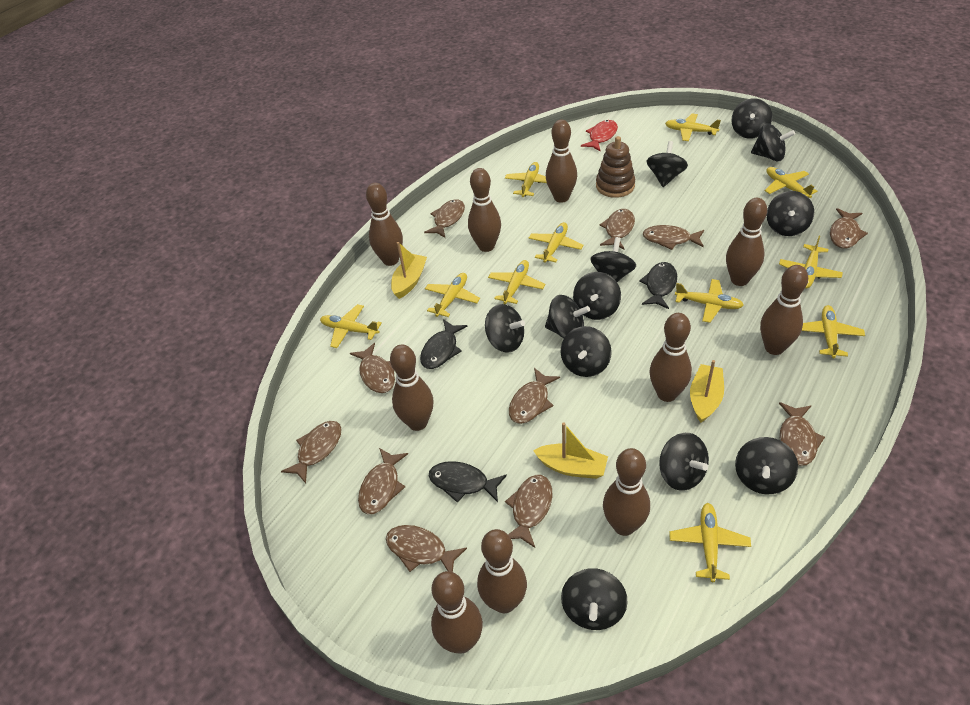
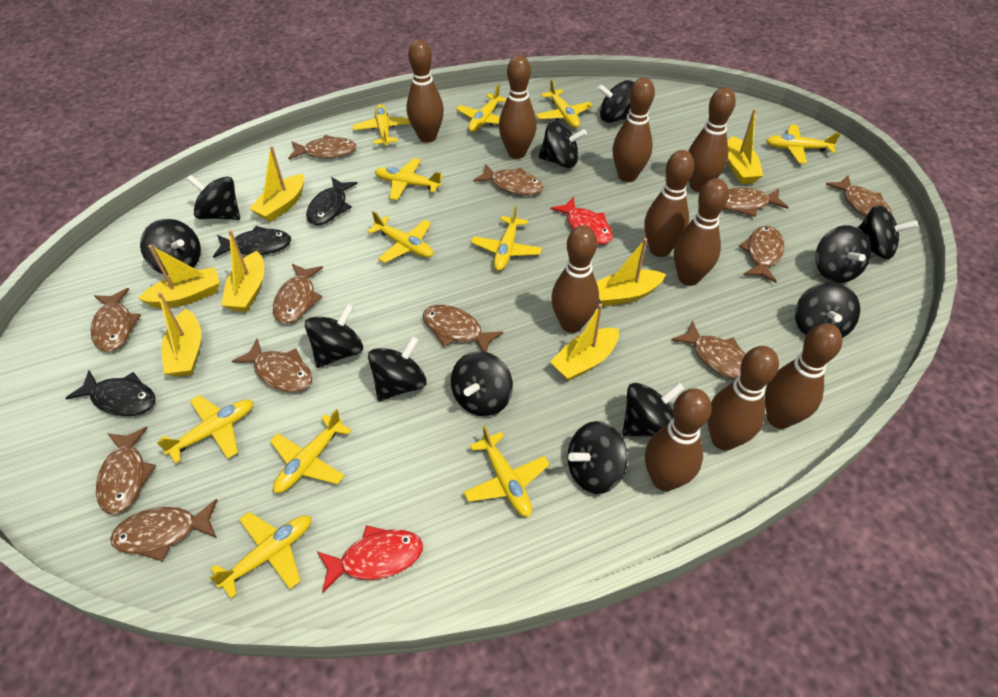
brown fish: 11 -> 12
brown stacking toy: 1 -> 0
red fish: 1 -> 2
yellow boat: 3 -> 7

